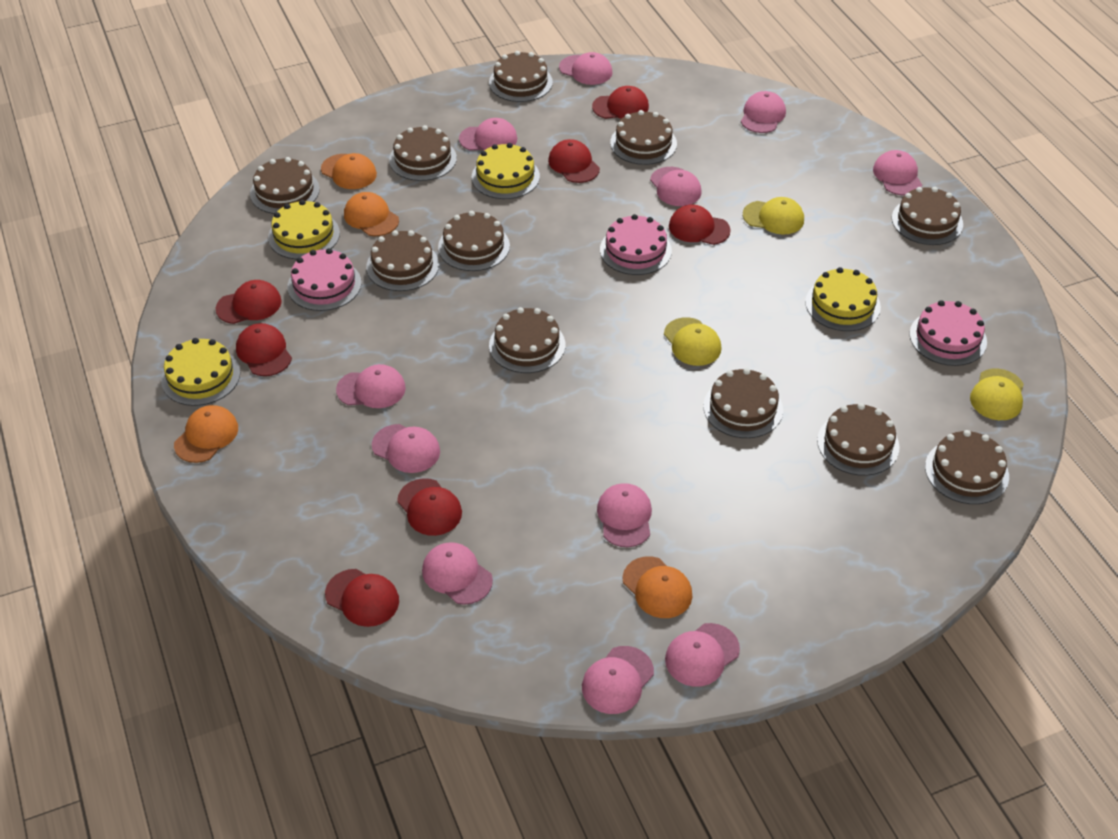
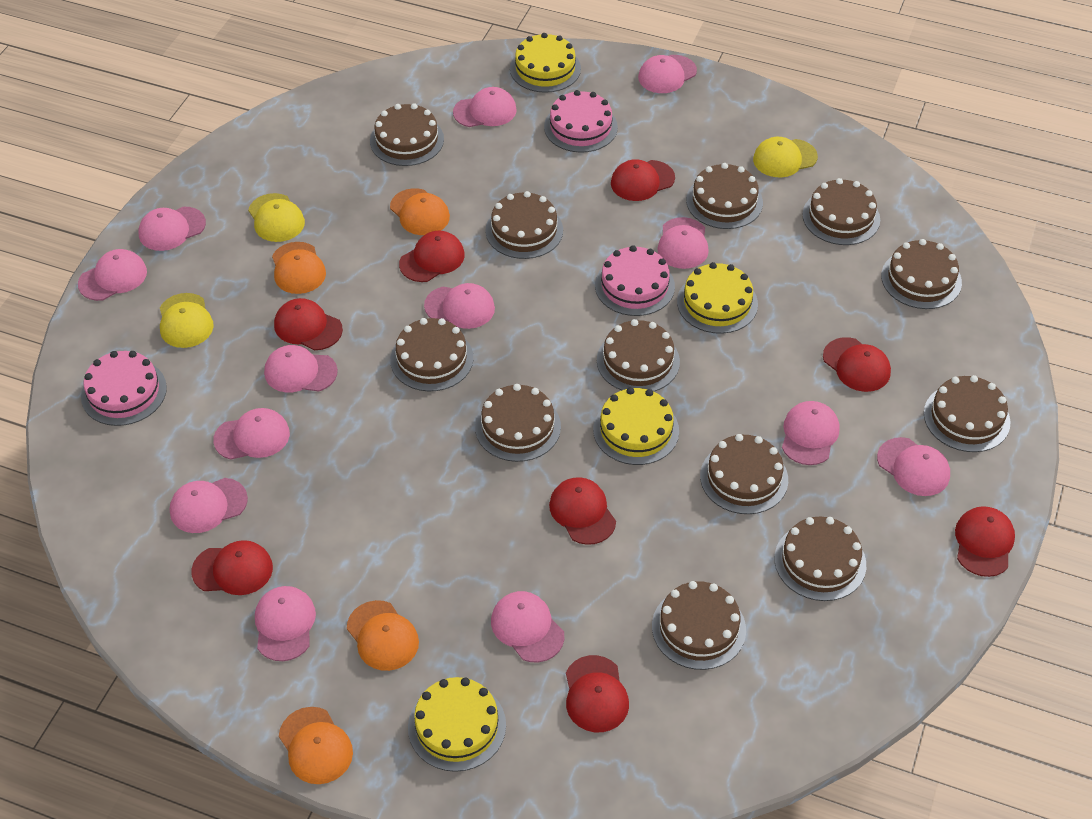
brown cake: 11 -> 12
pink cap: 11 -> 13
red cap: 7 -> 8

